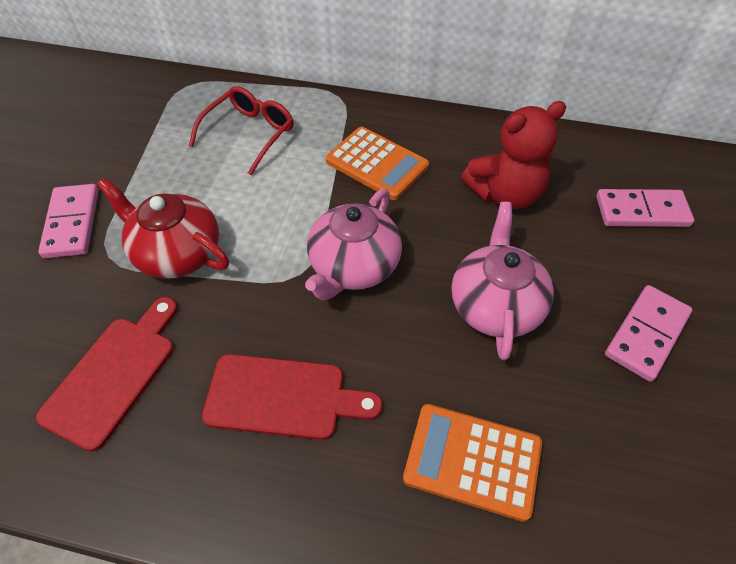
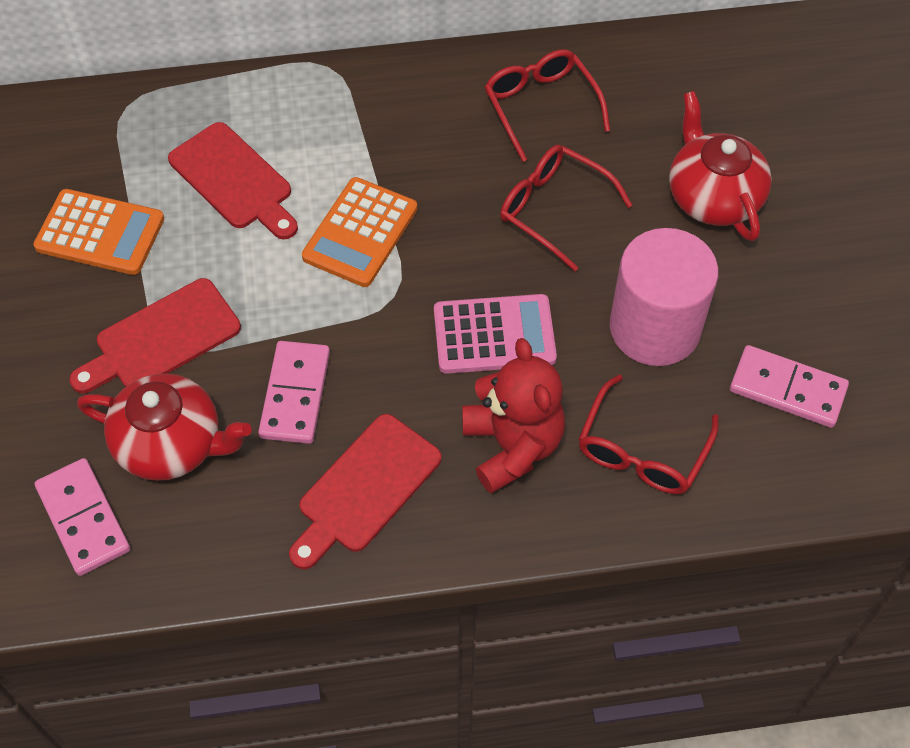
pink calculator: 0 -> 1
pink cylinder: 0 -> 1
pink teapot: 2 -> 0
red cutting board: 2 -> 3
red glasses: 1 -> 3
red teapot: 1 -> 2

